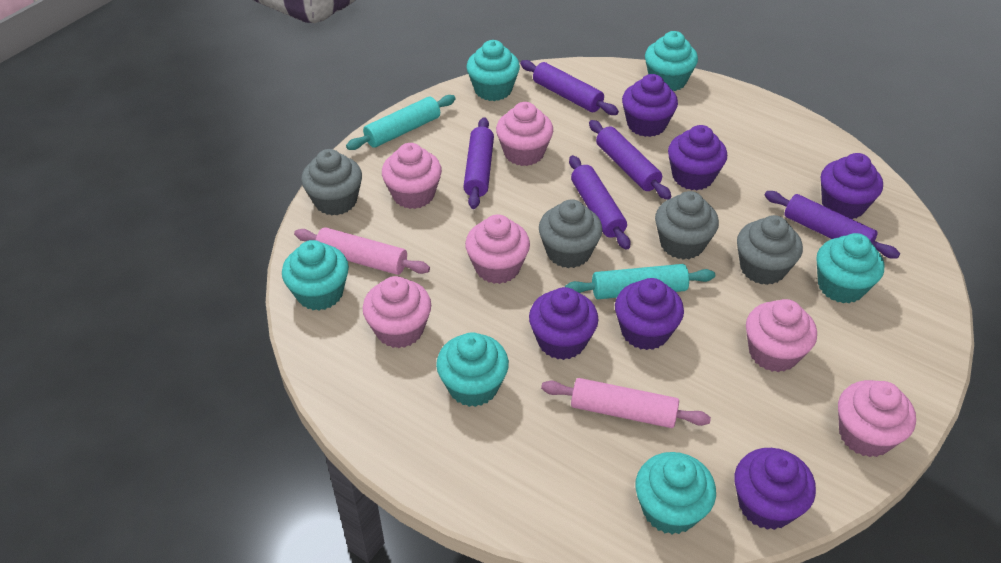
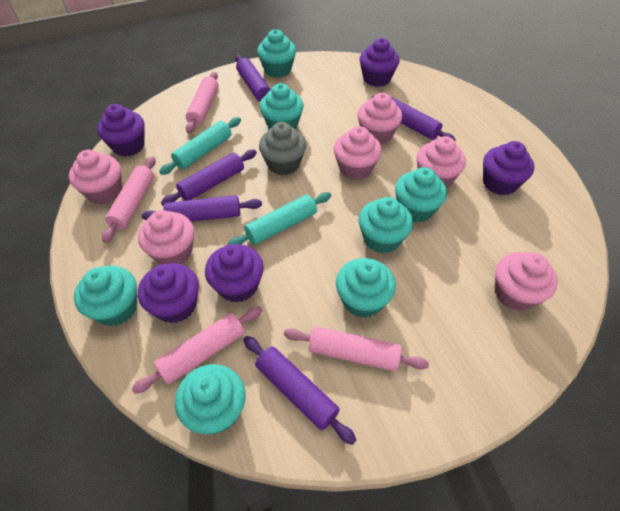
grey cupcake: 4 -> 1
pink rolling pin: 2 -> 4
purple cupcake: 6 -> 5
turquoise cupcake: 6 -> 7

